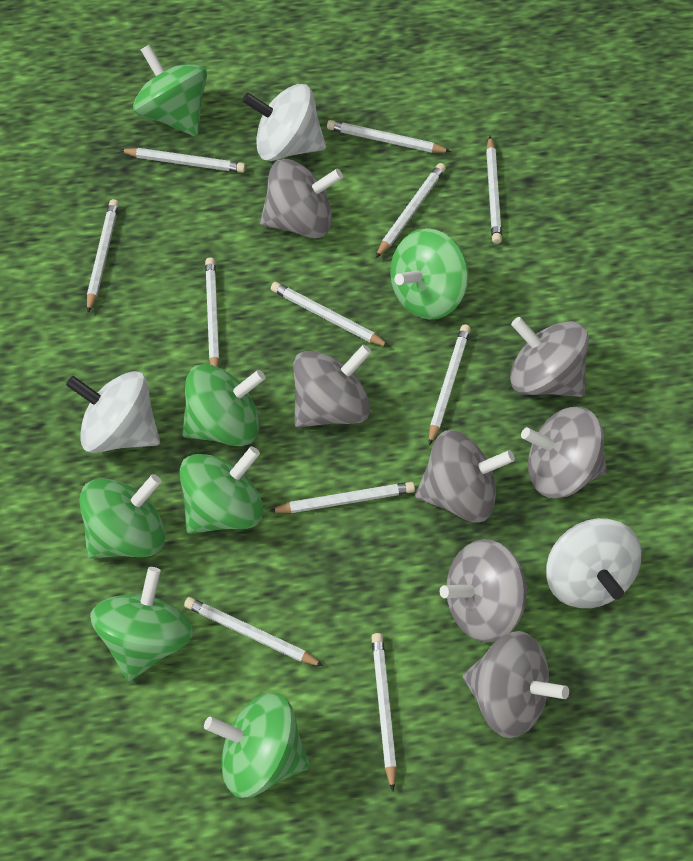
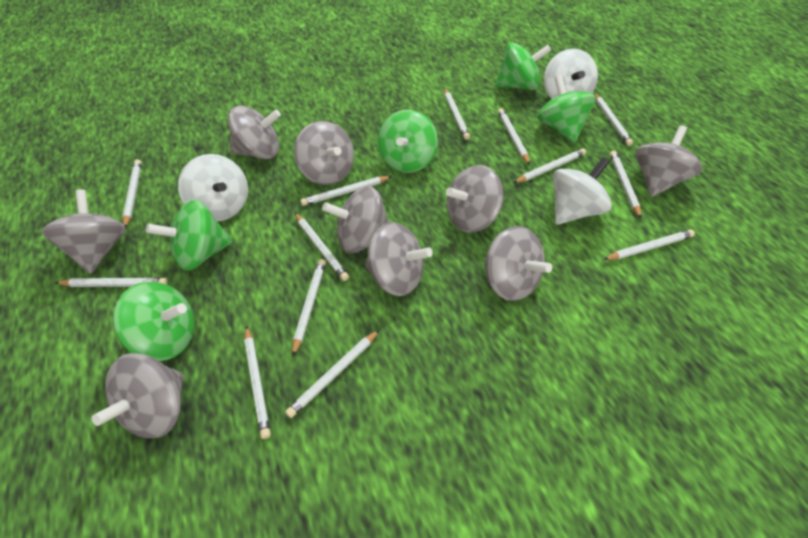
green spinning top: 7 -> 5
grey spinning top: 7 -> 9
white pencil: 11 -> 13

